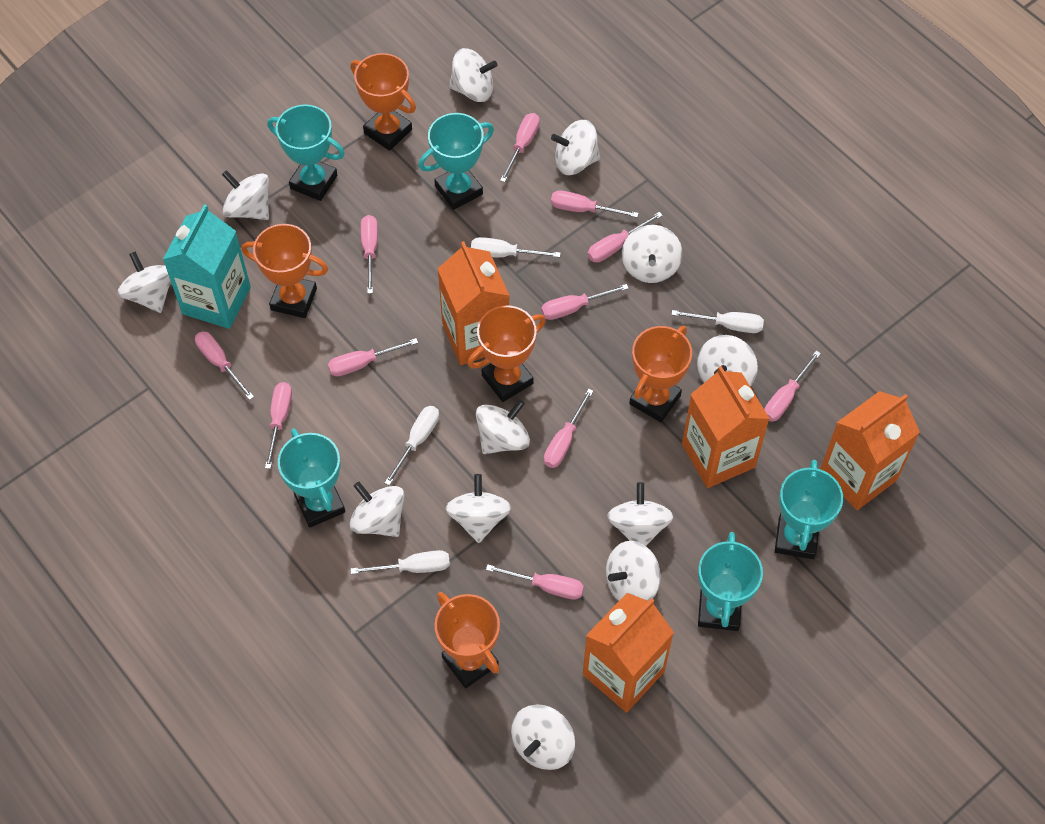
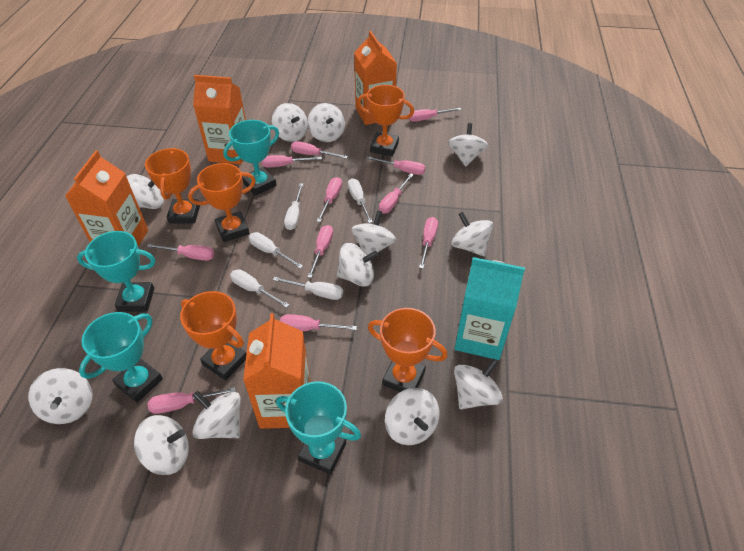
turquoise trophy: 5 -> 4
white screwdriver: 4 -> 5

